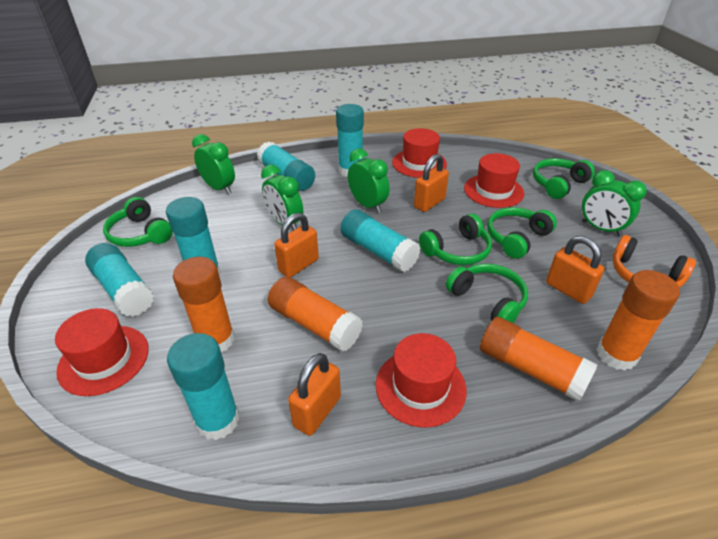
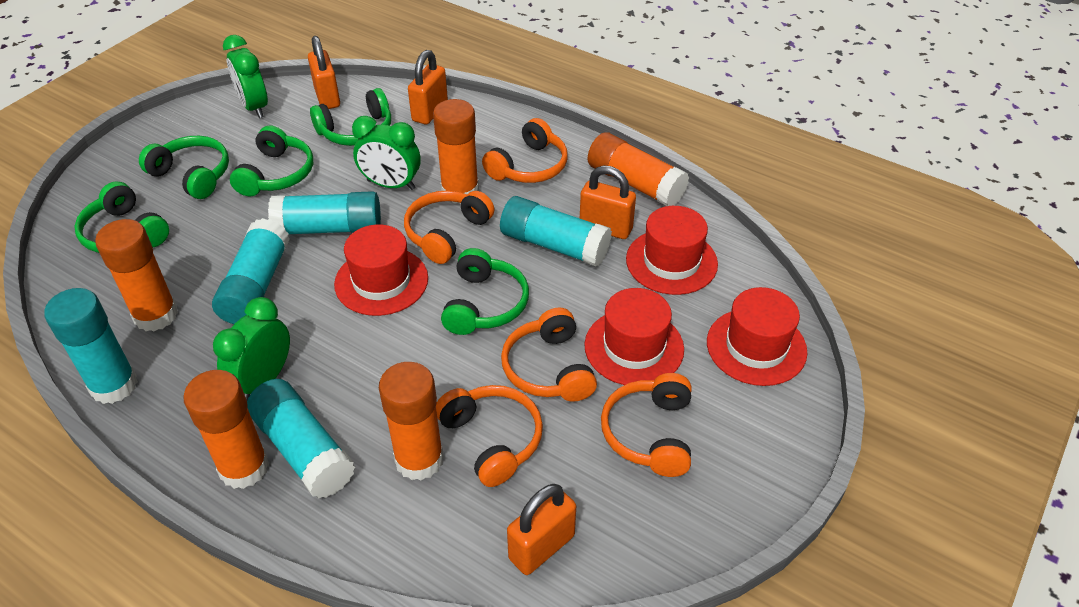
green clock: 4 -> 3
orange glue stick: 4 -> 5
orange headphones: 1 -> 5
turquoise glue stick: 6 -> 5

